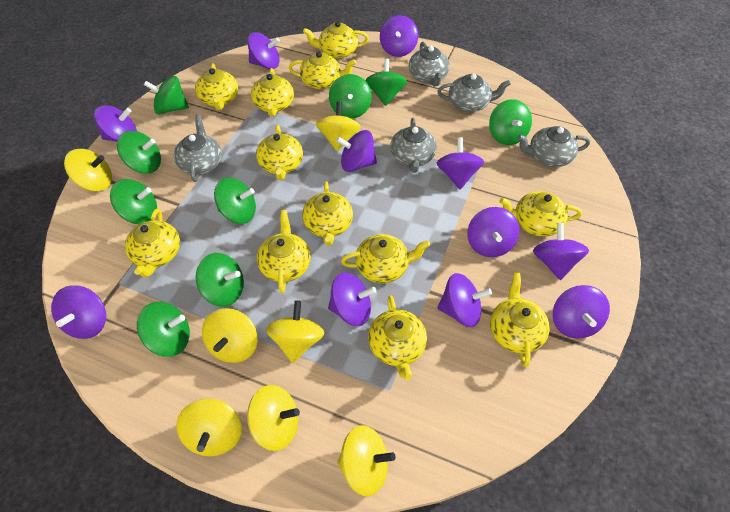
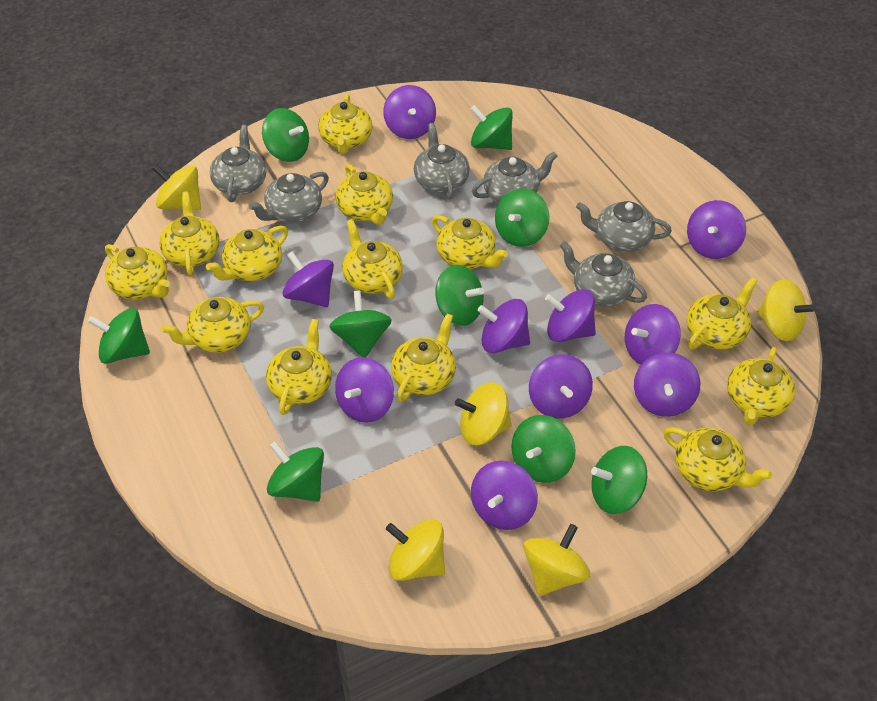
grey teapot: 5 -> 6
purple spinning top: 11 -> 10
yellow spinning top: 7 -> 5
yellow teapot: 12 -> 13

